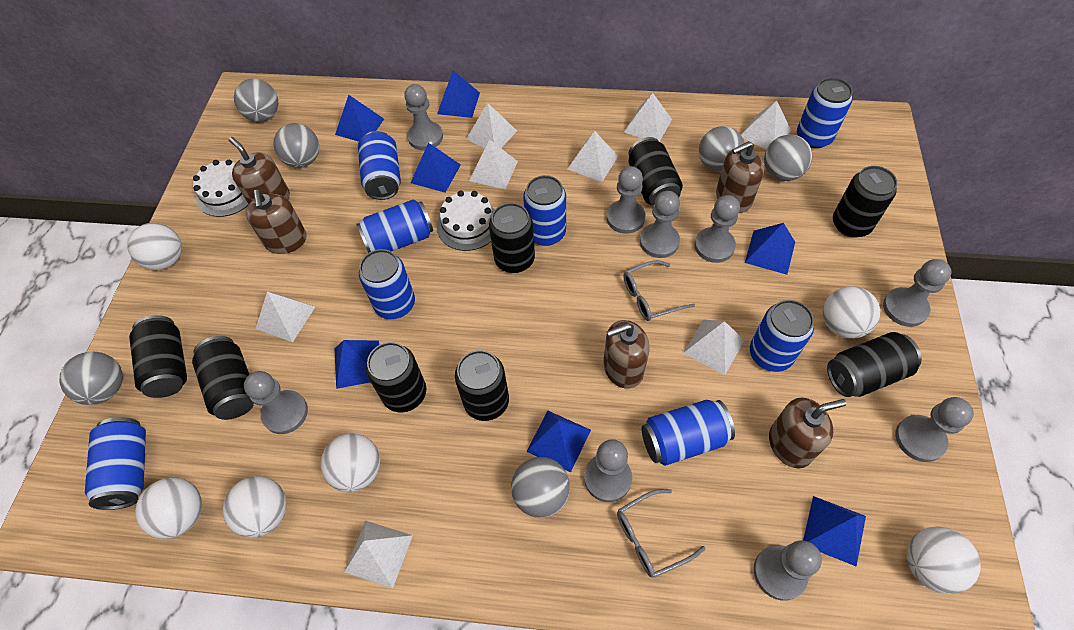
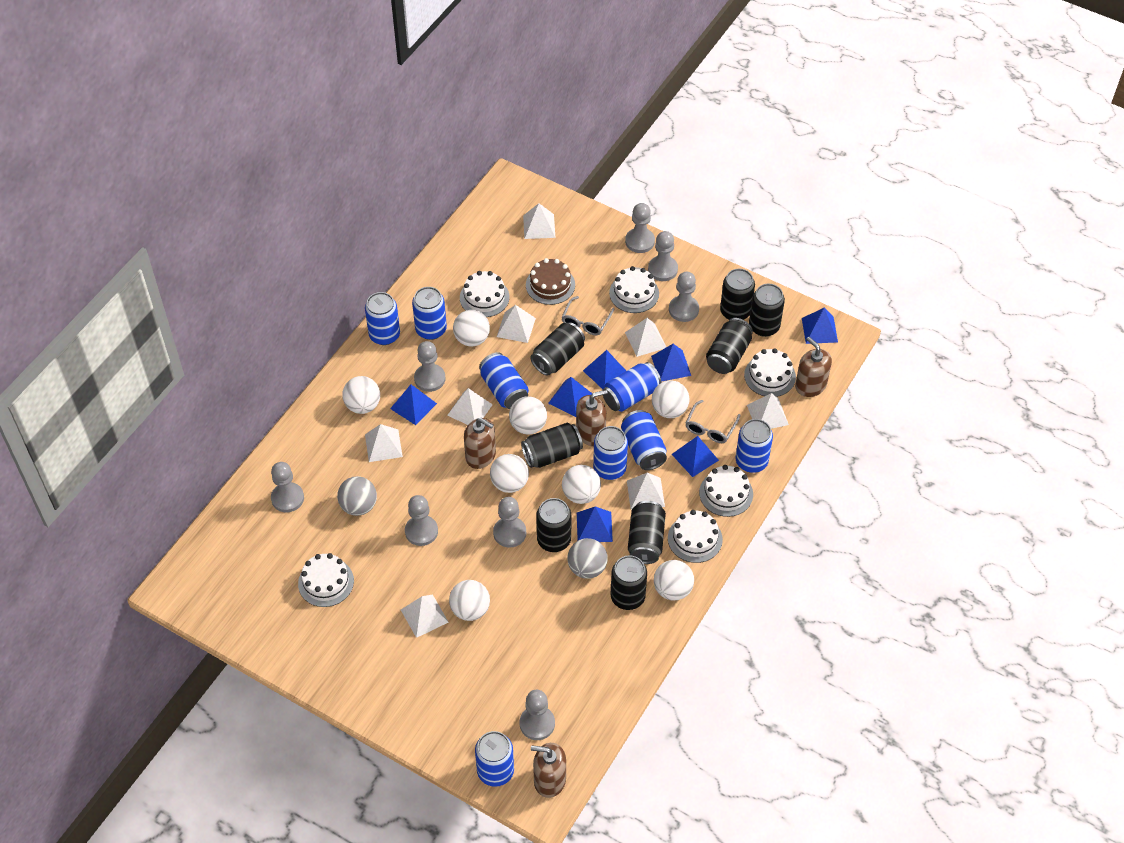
brown cake: 0 -> 1
brown soap dispenser: 5 -> 4
grey ball: 6 -> 2
grey pawn: 9 -> 8
white ball: 6 -> 8
white cake: 2 -> 6

